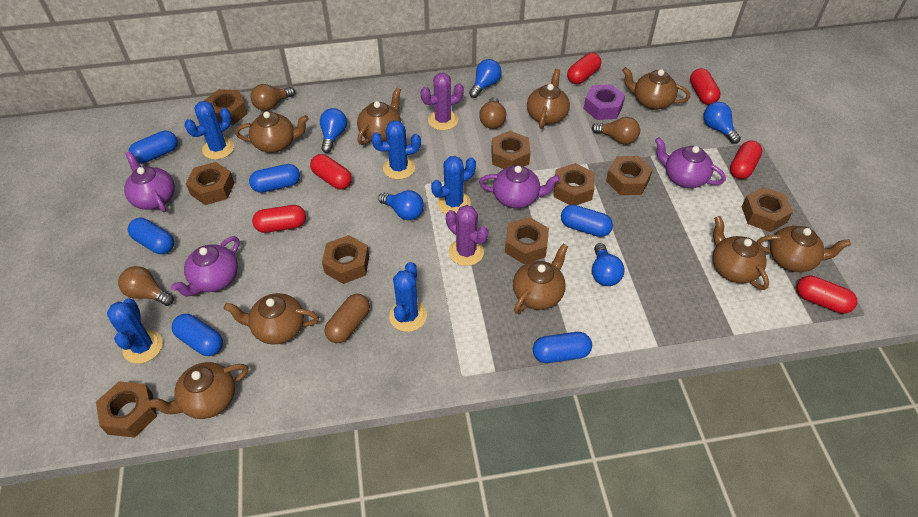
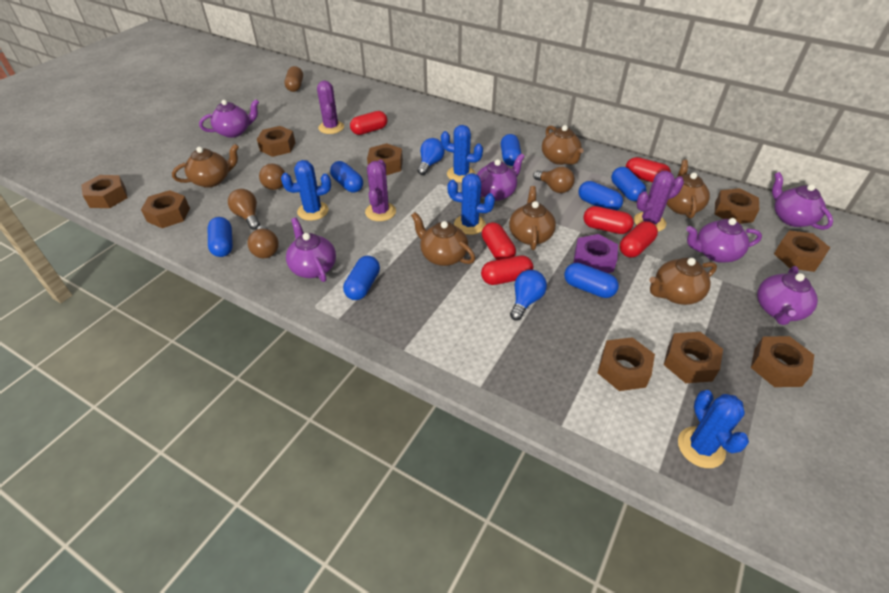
blue cactus: 5 -> 4
blue capsule: 6 -> 7
blue light bulb: 5 -> 2
brown teapot: 9 -> 6
purple cactus: 2 -> 3
purple teapot: 4 -> 6

